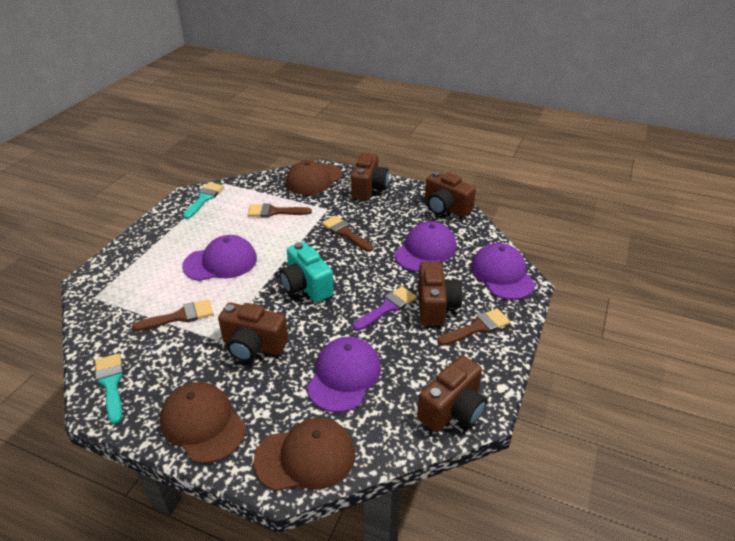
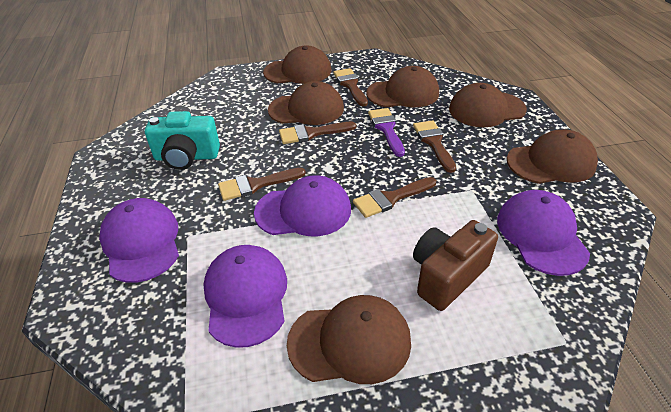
brown brush: 4 -> 5
brown camera: 5 -> 1
brown cap: 3 -> 6
turquoise brush: 2 -> 0

